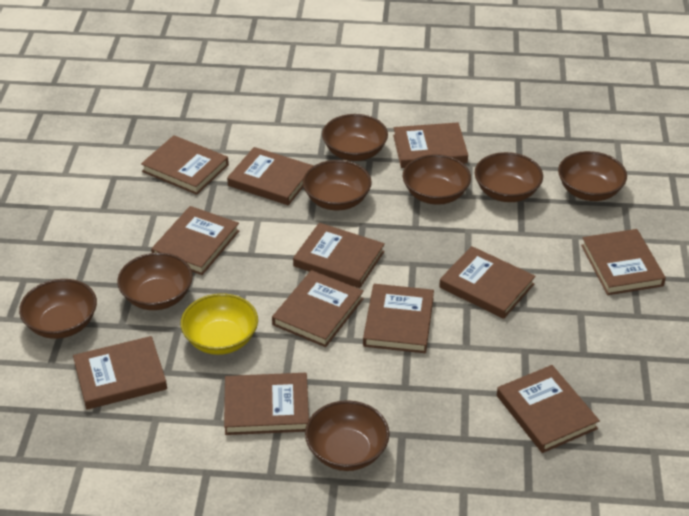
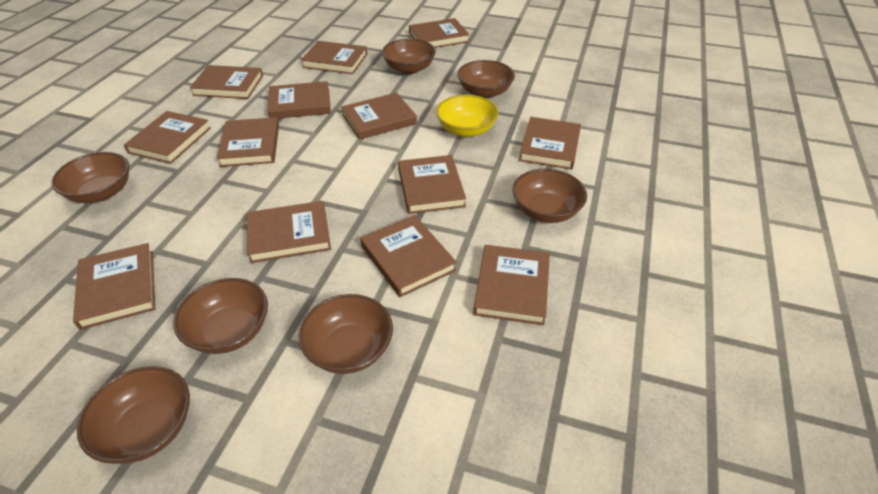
brown book: 12 -> 13
brown bowl: 8 -> 7

